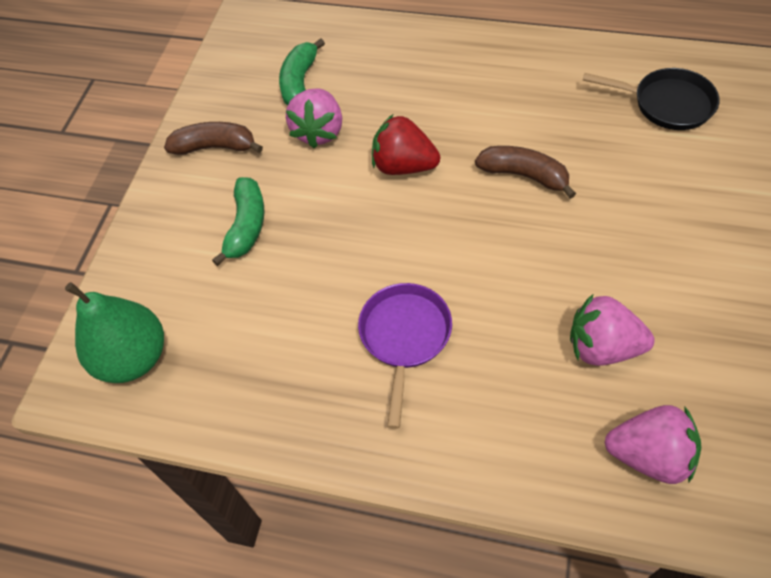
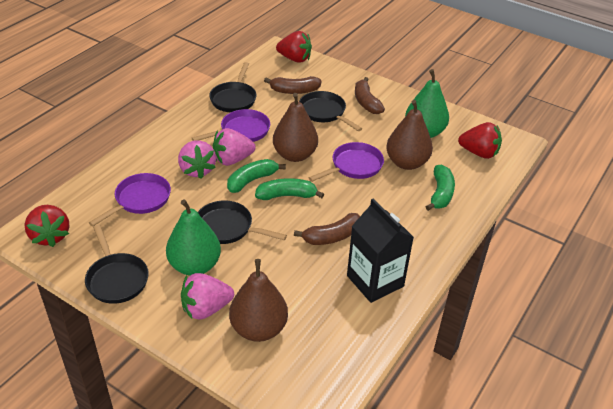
black carton: 0 -> 1
black pan: 1 -> 4
brown banana: 2 -> 3
brown pear: 0 -> 3
green banana: 2 -> 3
green pear: 1 -> 2
purple pan: 1 -> 3
red strawberry: 1 -> 3

